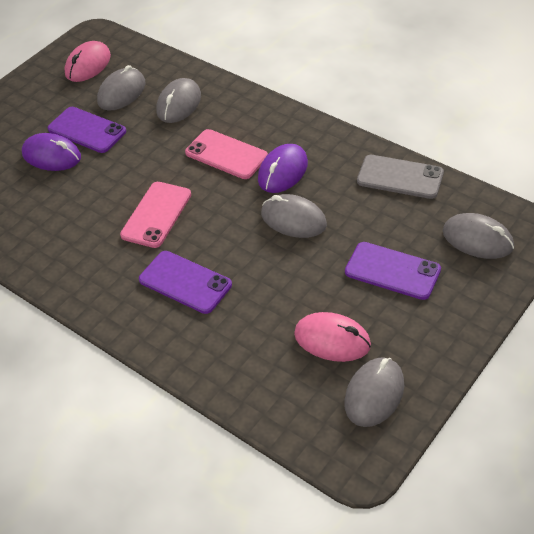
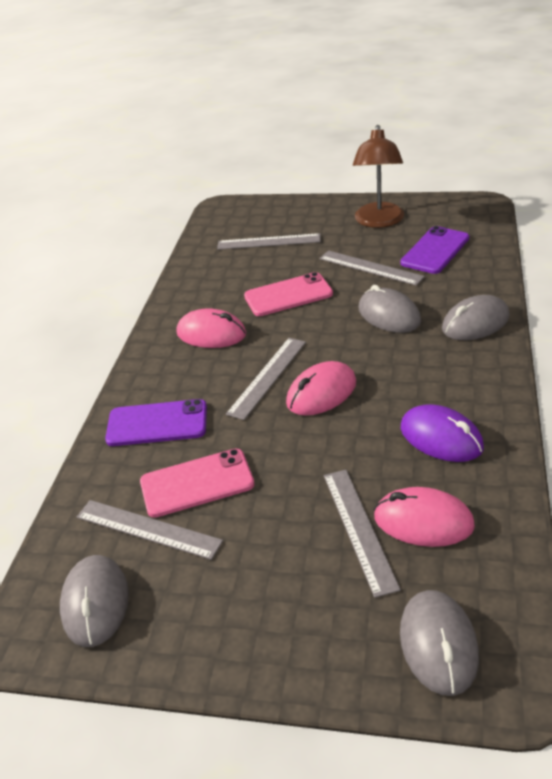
brown lamp: 0 -> 1
grey mouse: 5 -> 4
grey phone: 1 -> 0
grey ruler: 0 -> 5
pink mouse: 2 -> 3
purple mouse: 2 -> 1
purple phone: 3 -> 2

